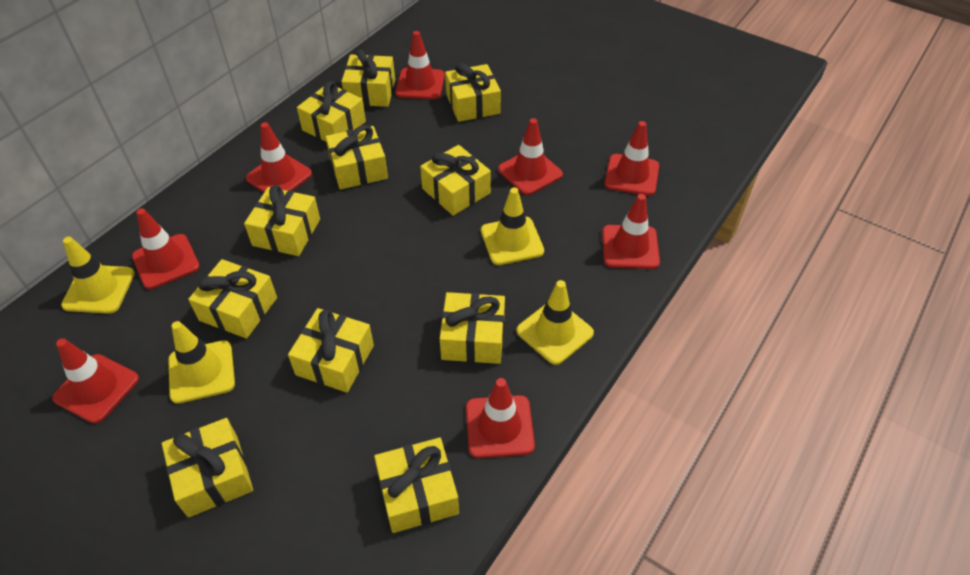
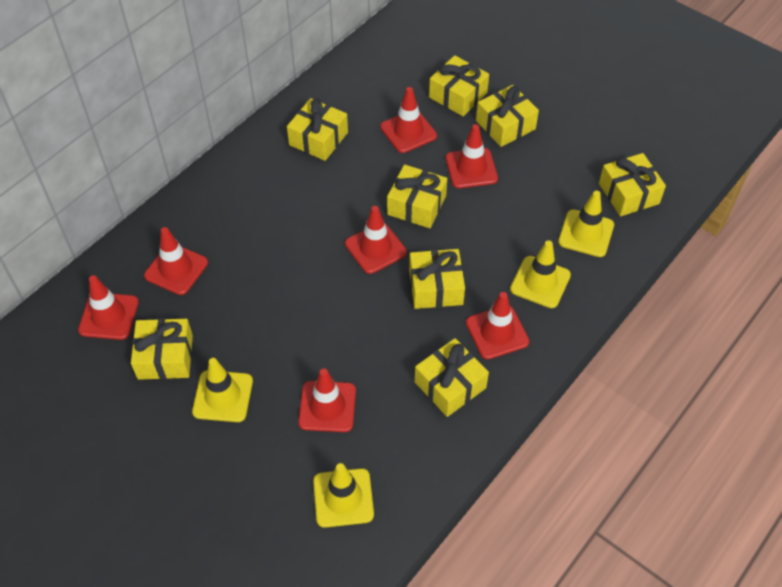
red traffic cone: 8 -> 7
yellow gift: 11 -> 8

